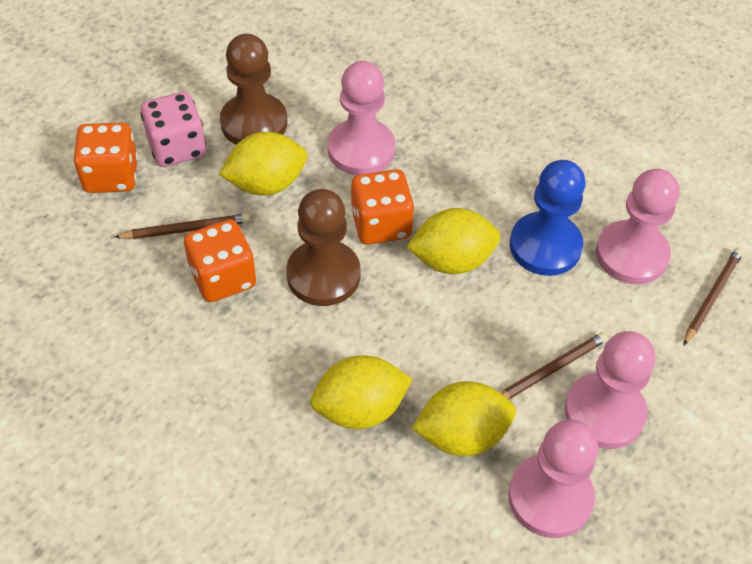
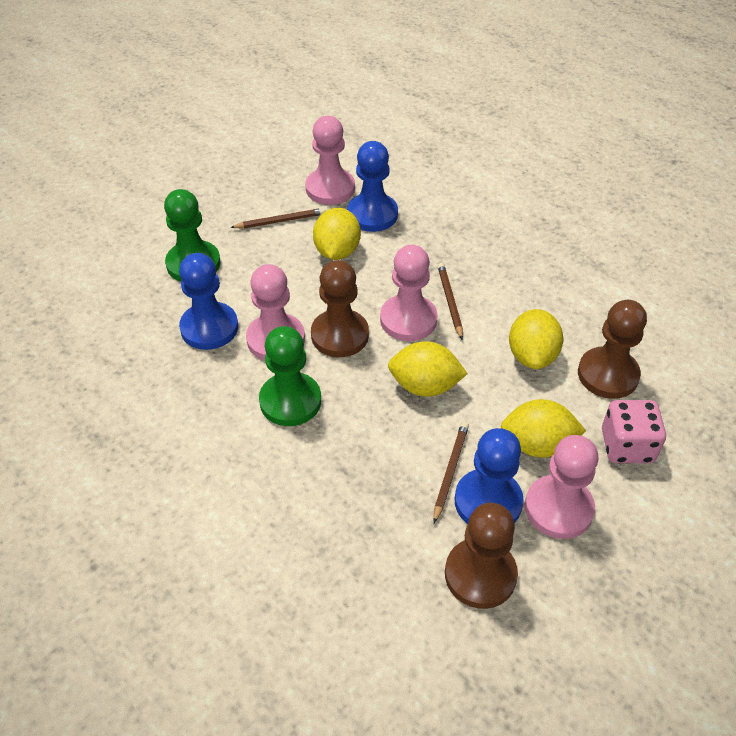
blue pawn: 1 -> 3
brown pawn: 2 -> 3
green pawn: 0 -> 2
orange dice: 3 -> 0

